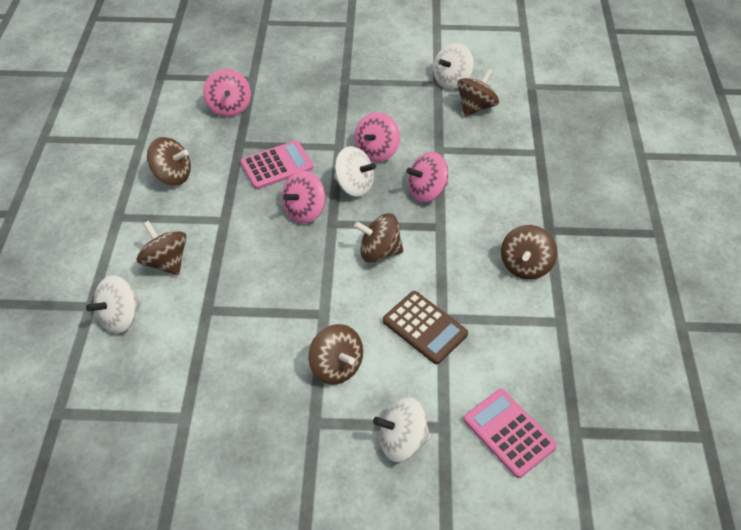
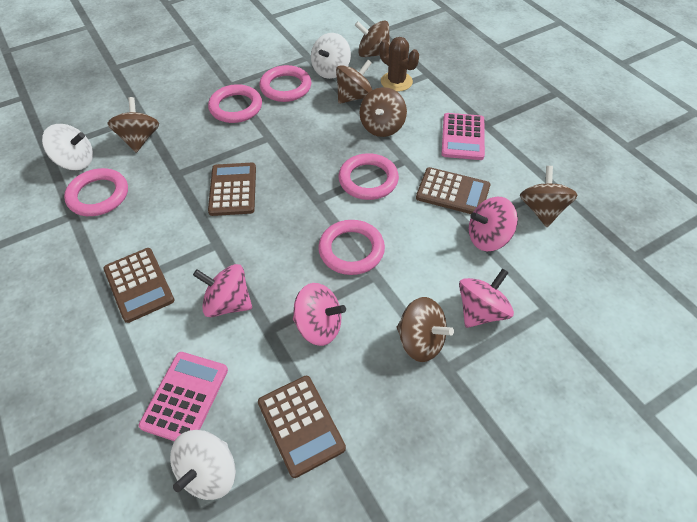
brown cactus: 0 -> 1
brown calculator: 1 -> 4
pink ring: 0 -> 5
white spinning top: 4 -> 3

